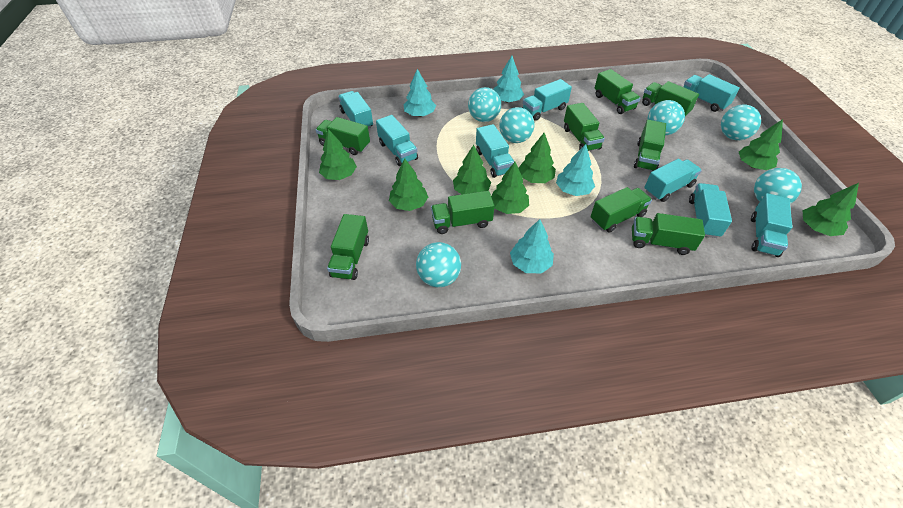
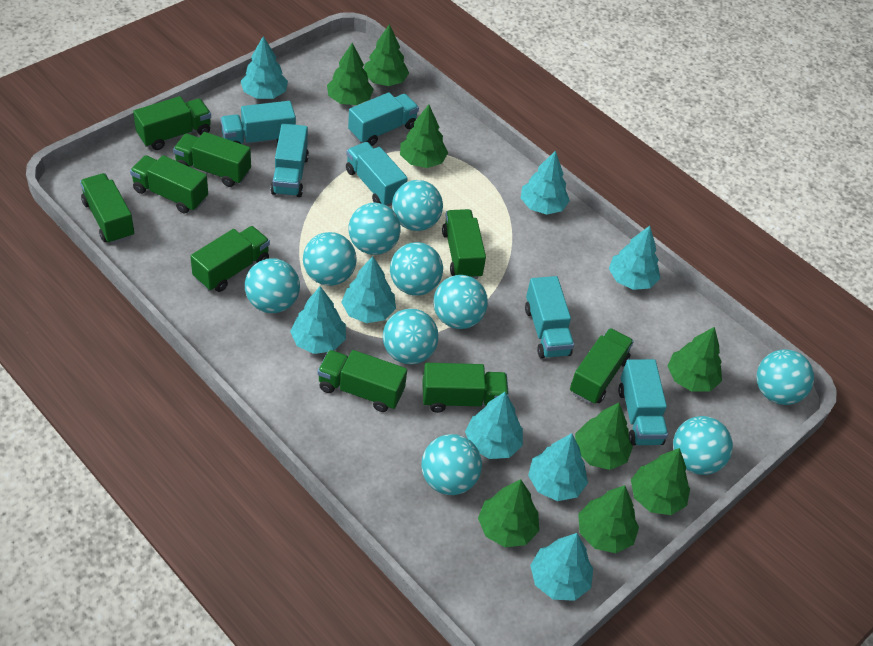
green tree: 7 -> 8
turquoise ball: 6 -> 10
turquoise tree: 4 -> 8
turquoise truck: 8 -> 6

